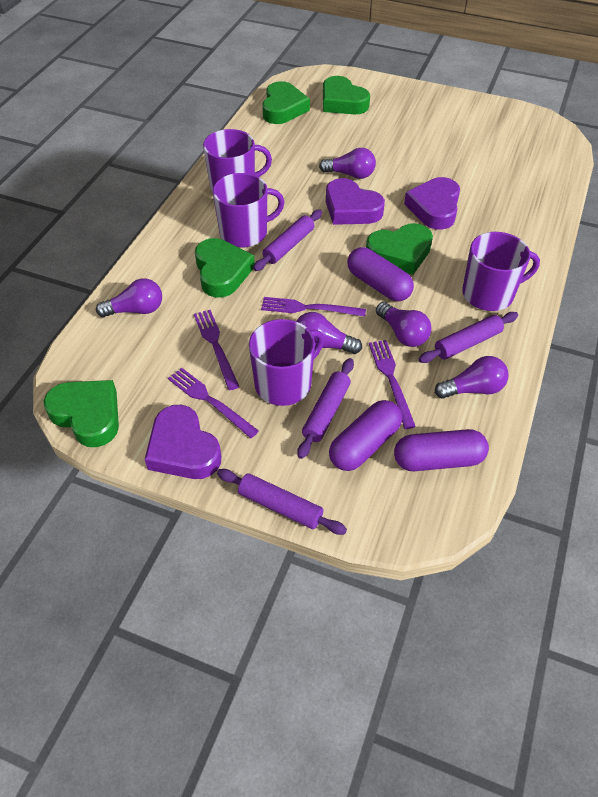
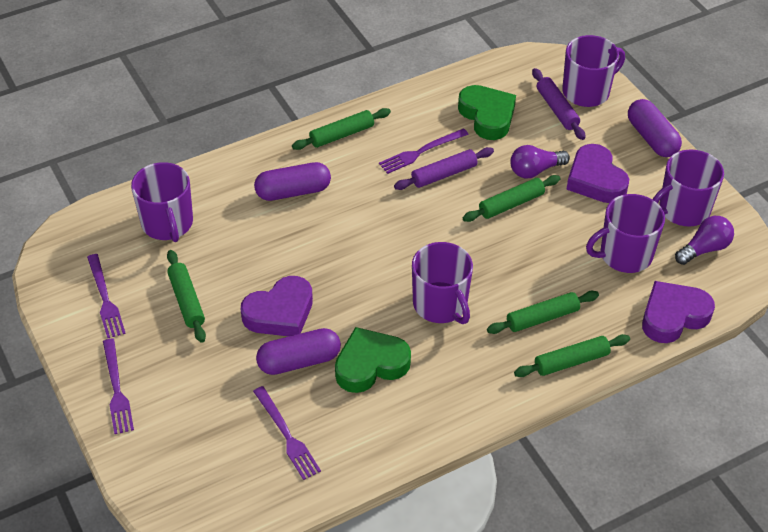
green heart: 5 -> 2
green rolling pin: 0 -> 5
purple light bulb: 5 -> 2
purple mug: 4 -> 5
purple rolling pin: 4 -> 2

